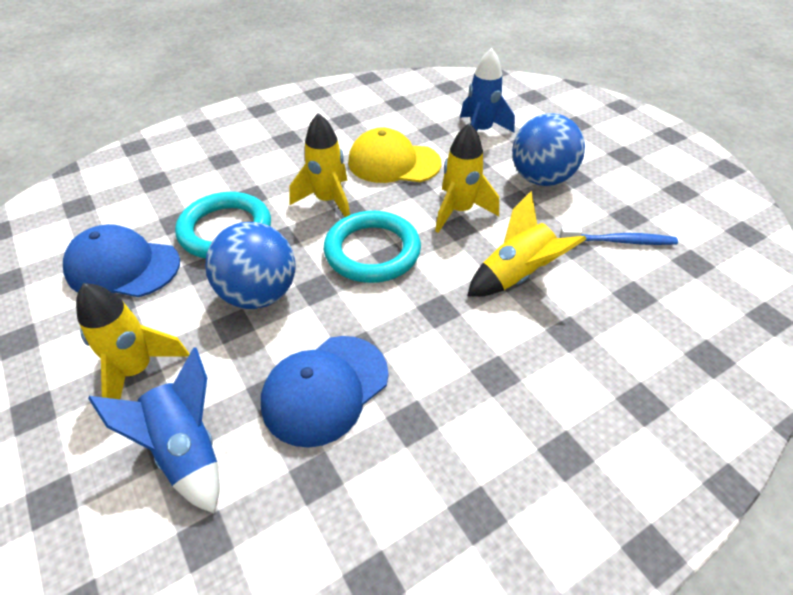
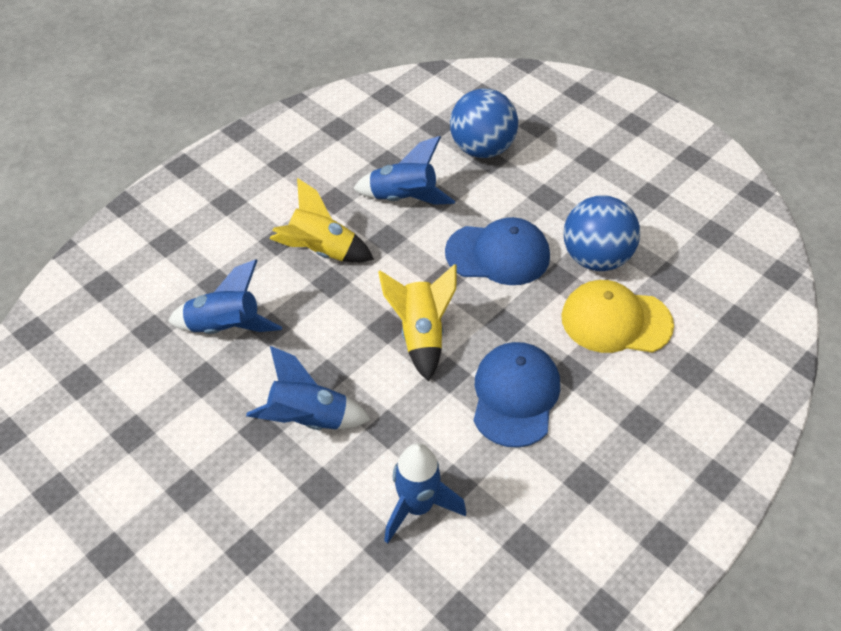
blue rocket: 2 -> 4
blue toothbrush: 1 -> 0
turquoise ring: 2 -> 0
yellow rocket: 4 -> 2

